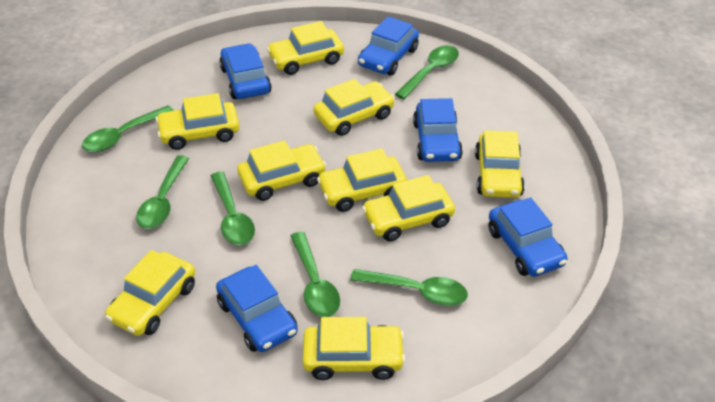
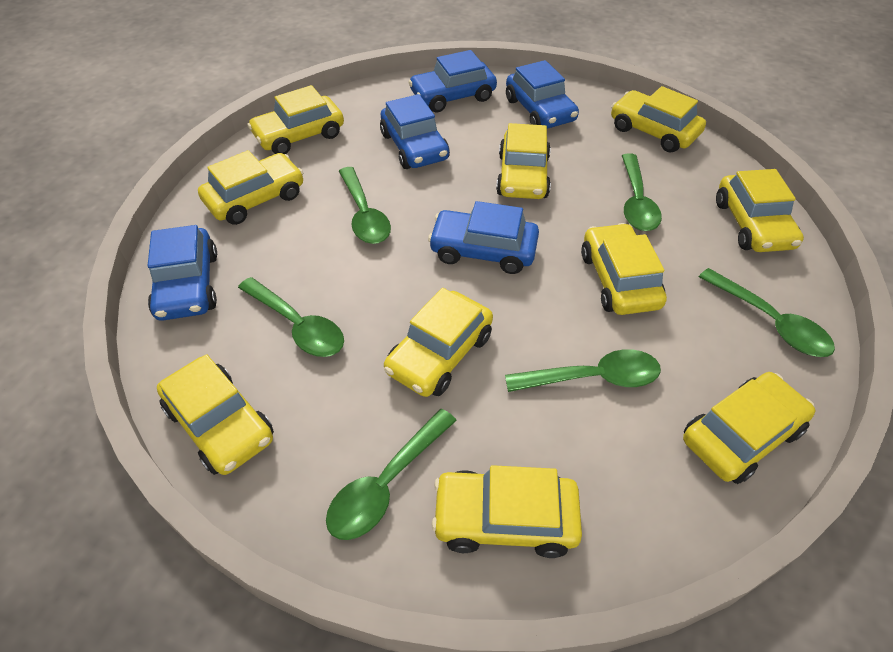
yellow car: 9 -> 10

